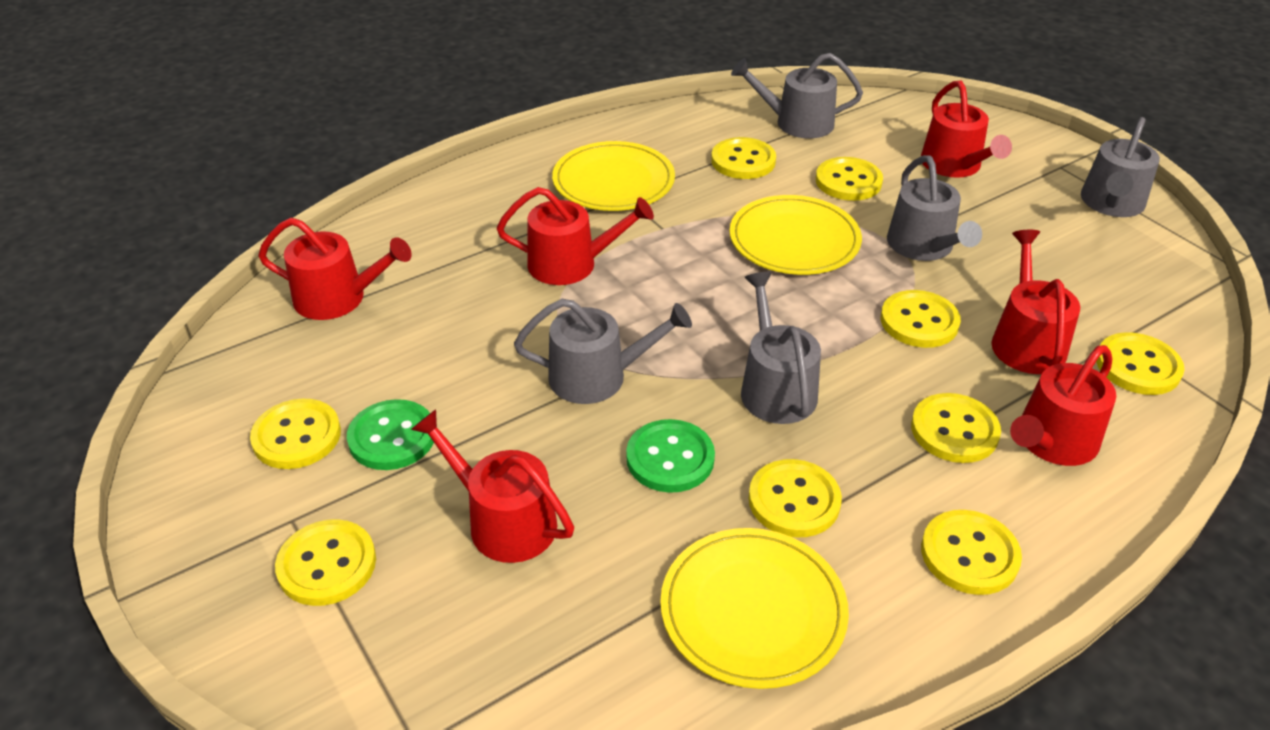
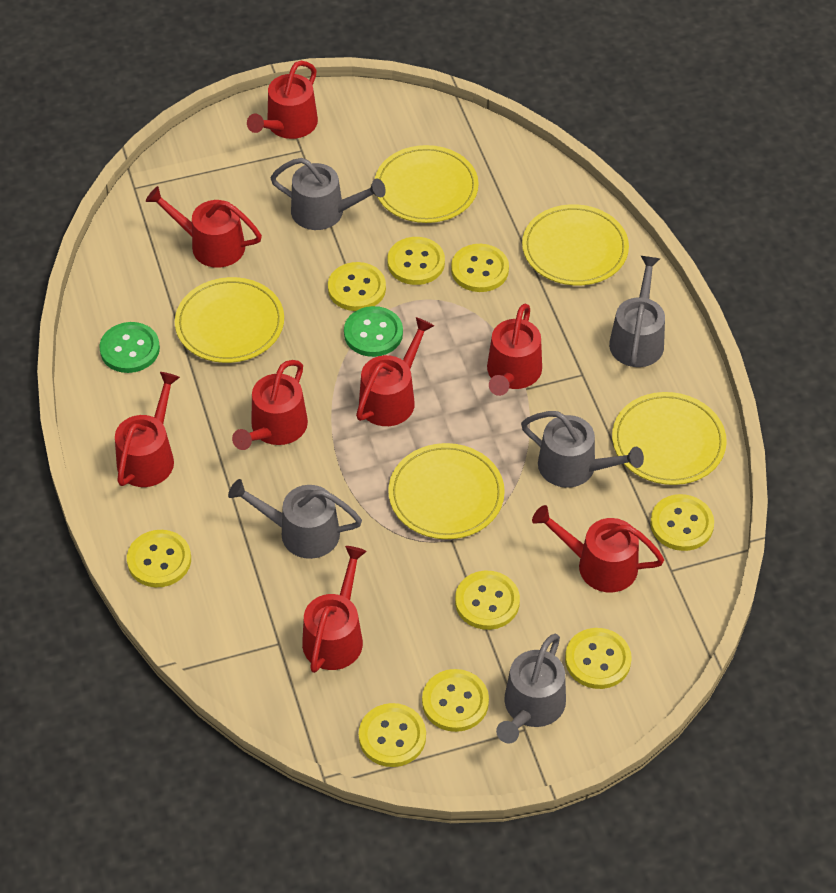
red watering can: 6 -> 8
yellow plate: 3 -> 5

